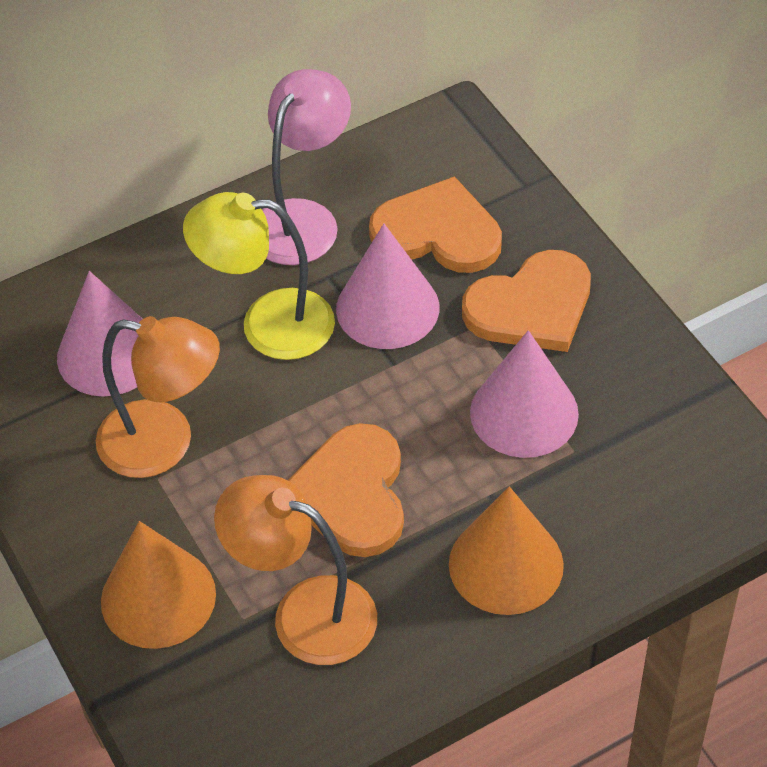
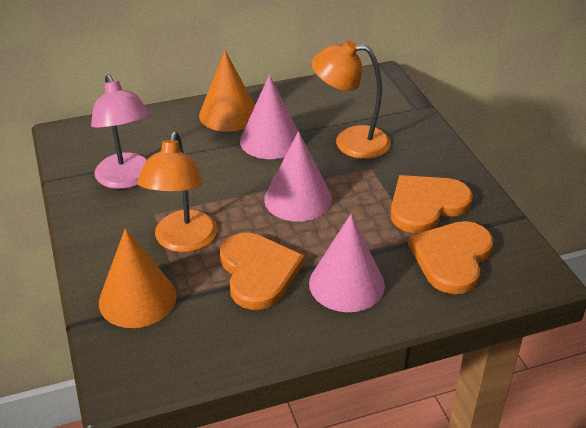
yellow lamp: 1 -> 0

